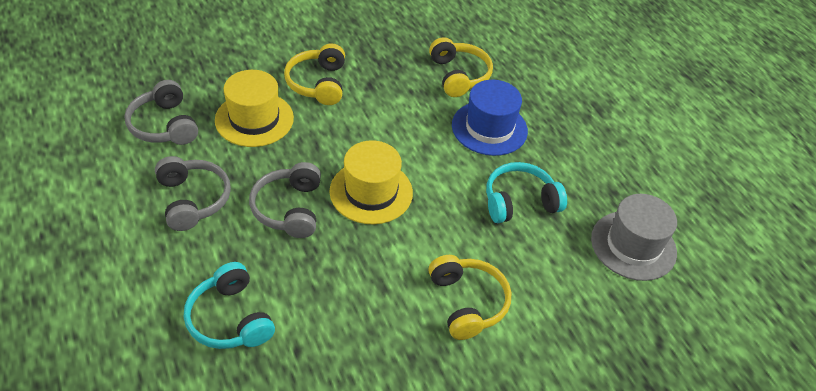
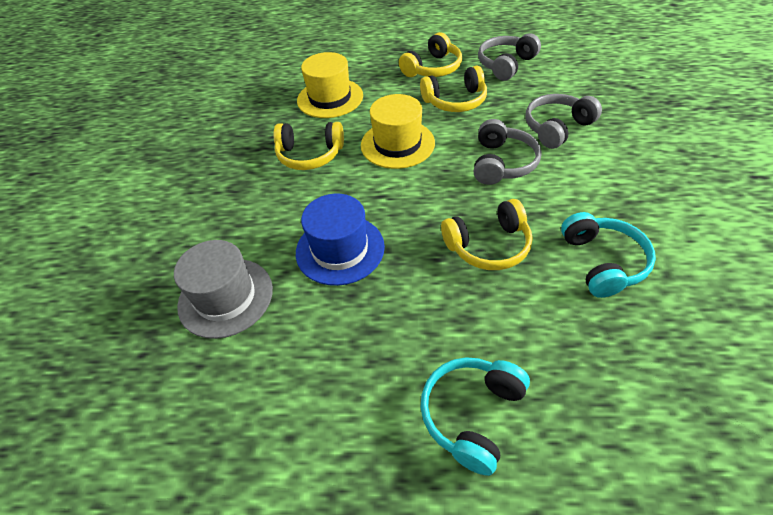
yellow headphones: 3 -> 4

